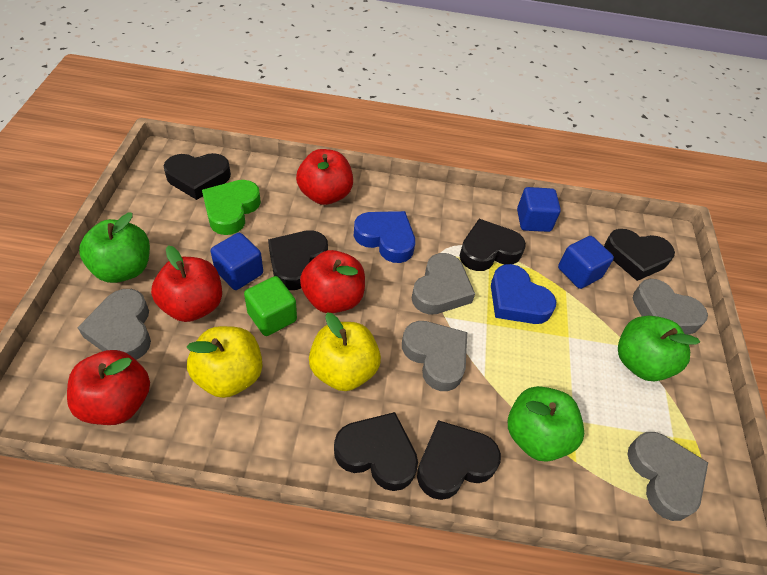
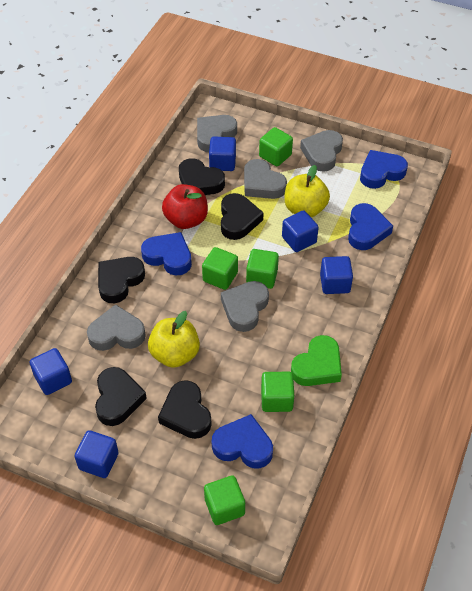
black heart: 6 -> 5
blue cube: 3 -> 5
blue heart: 2 -> 4
green apple: 3 -> 0
green cube: 1 -> 5
red apple: 4 -> 1

